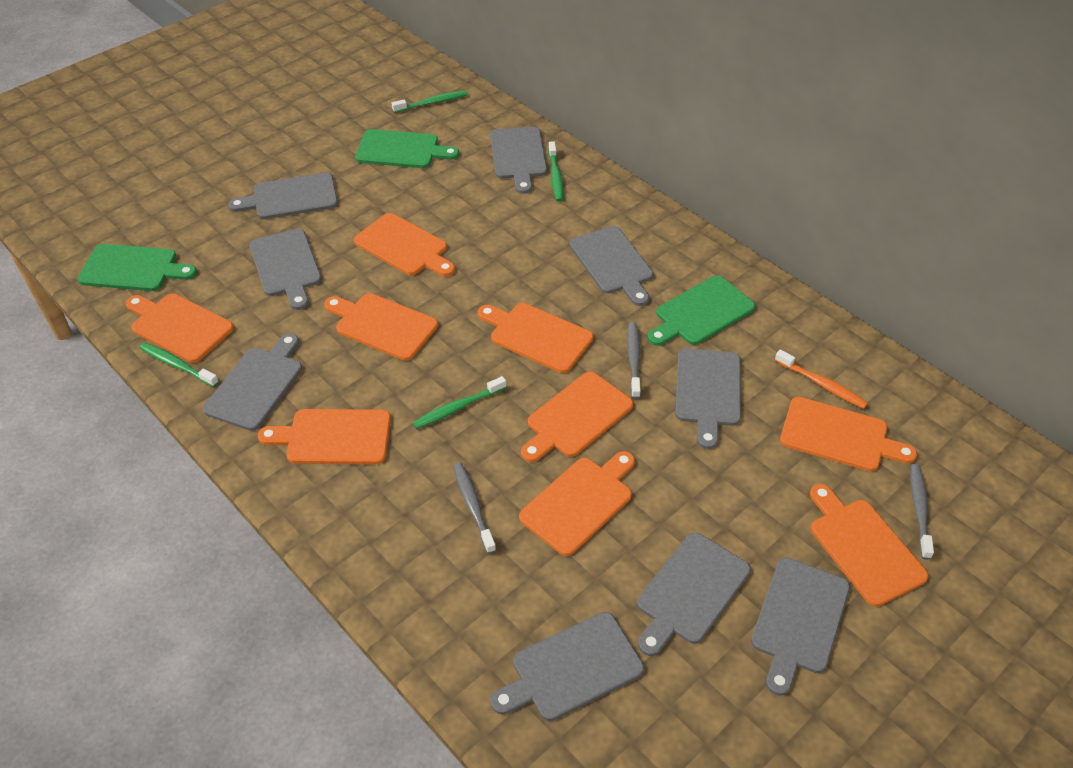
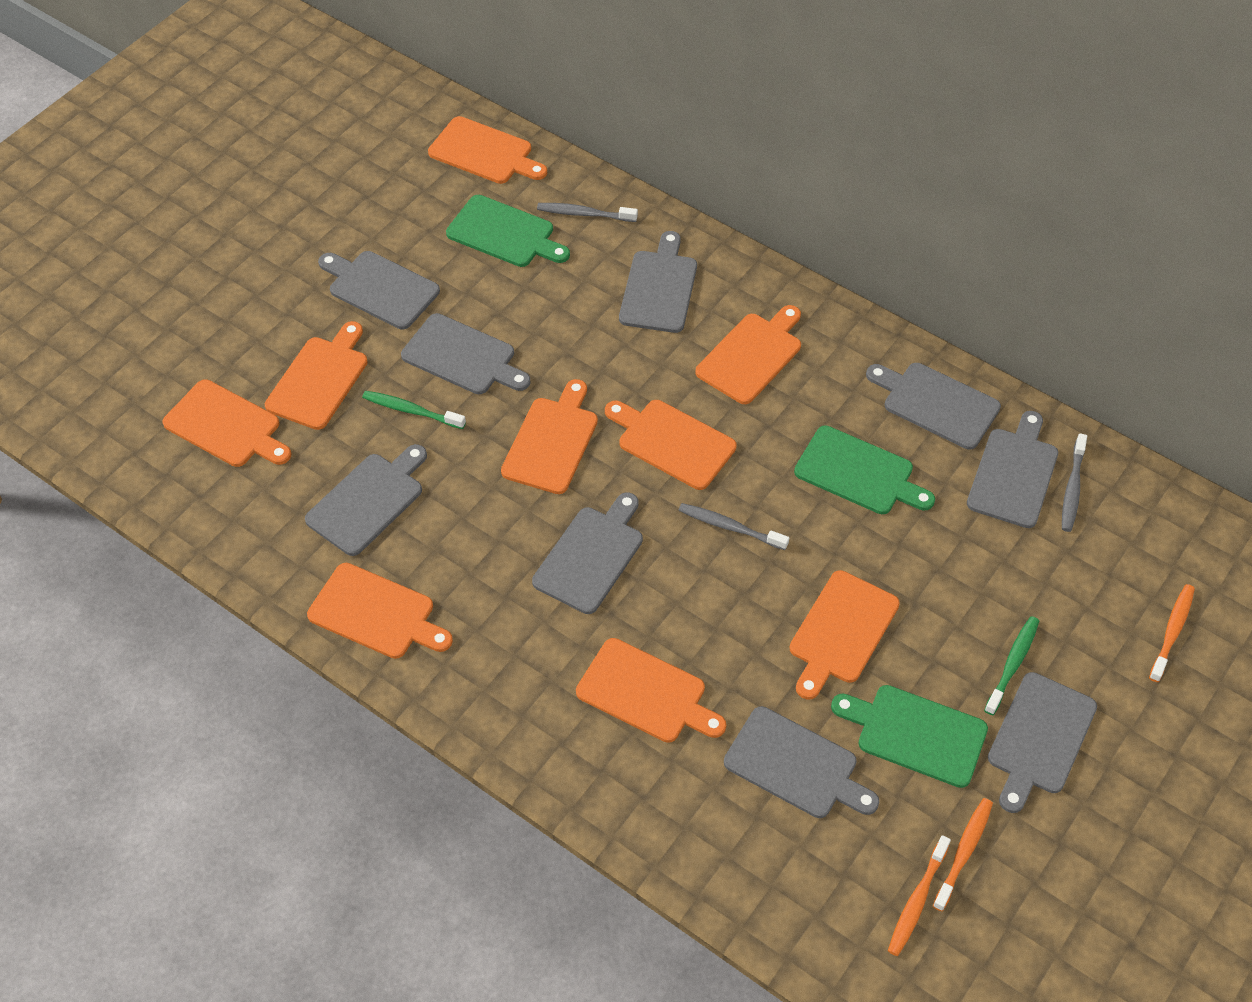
green toothbrush: 4 -> 2
orange toothbrush: 1 -> 3

